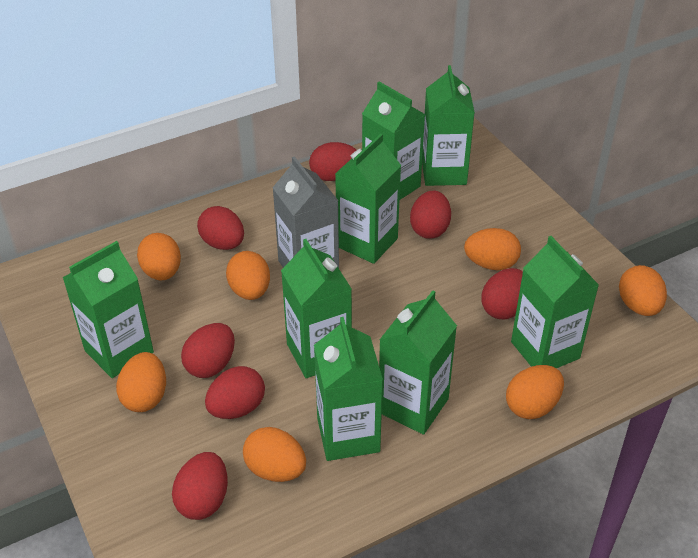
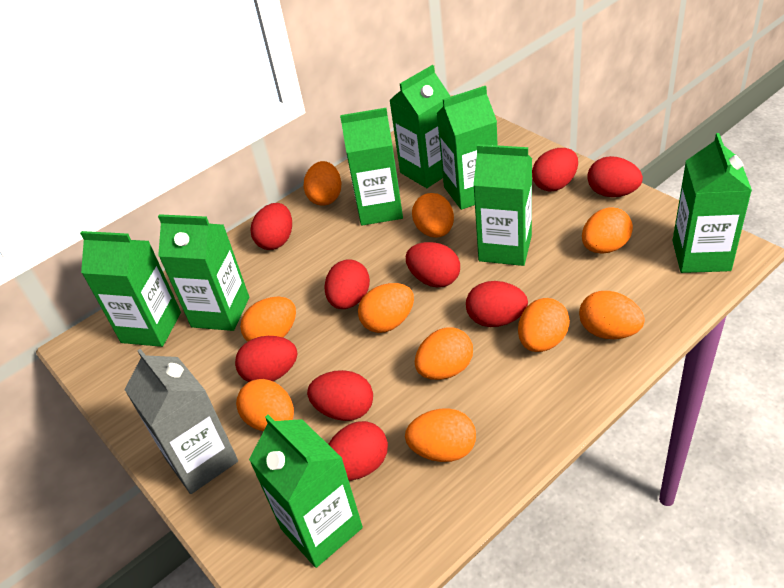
orange egg: 7 -> 10
red egg: 7 -> 9

